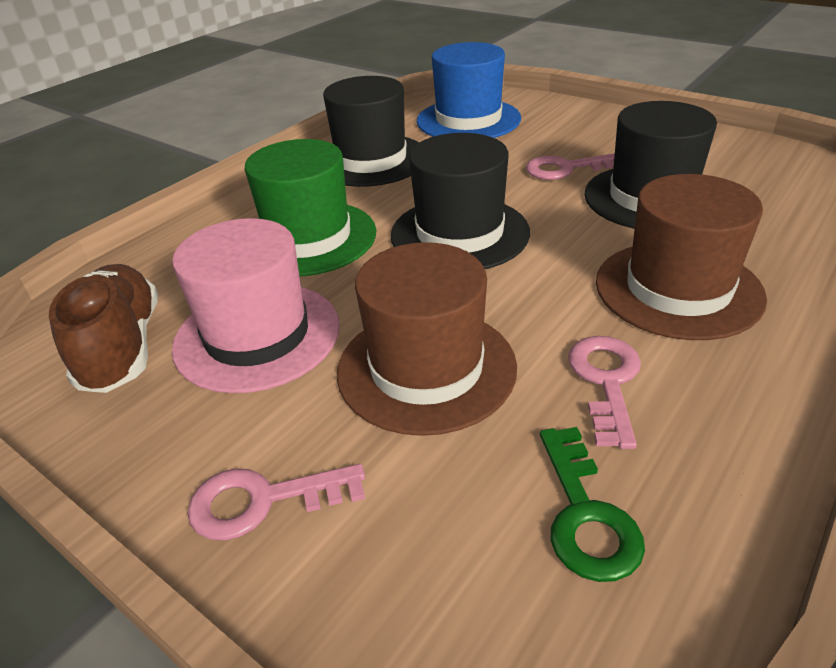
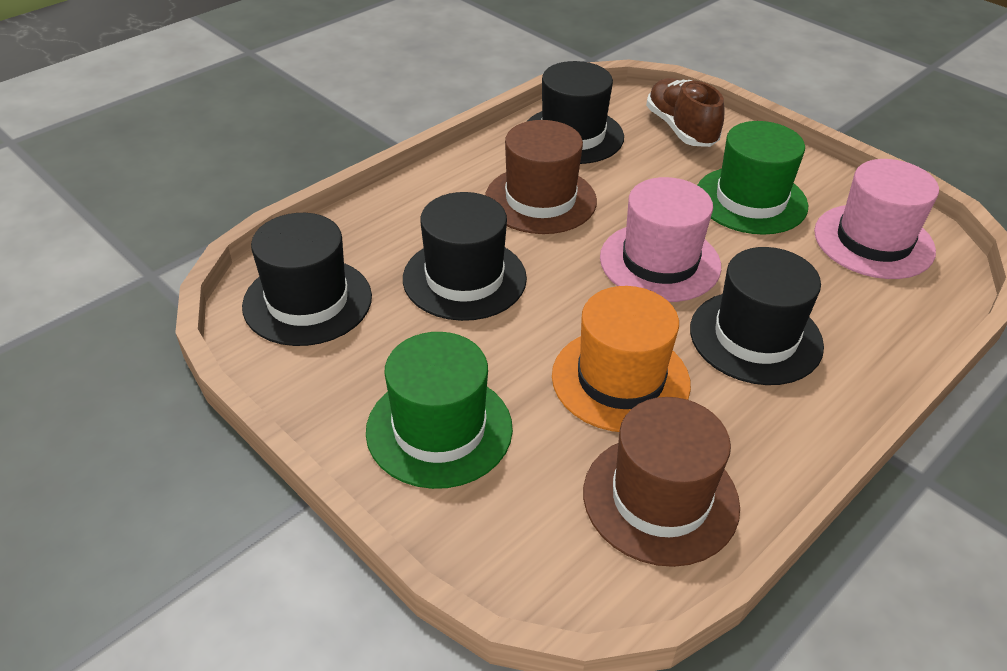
black hat: 3 -> 4
blue hat: 1 -> 0
green hat: 1 -> 2
green key: 1 -> 0
orange hat: 0 -> 1
pink hat: 1 -> 2
pink key: 3 -> 0

